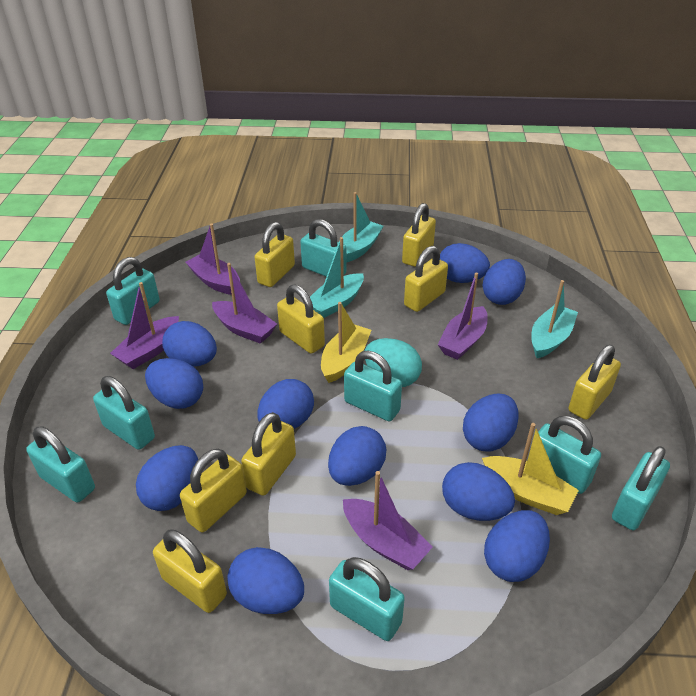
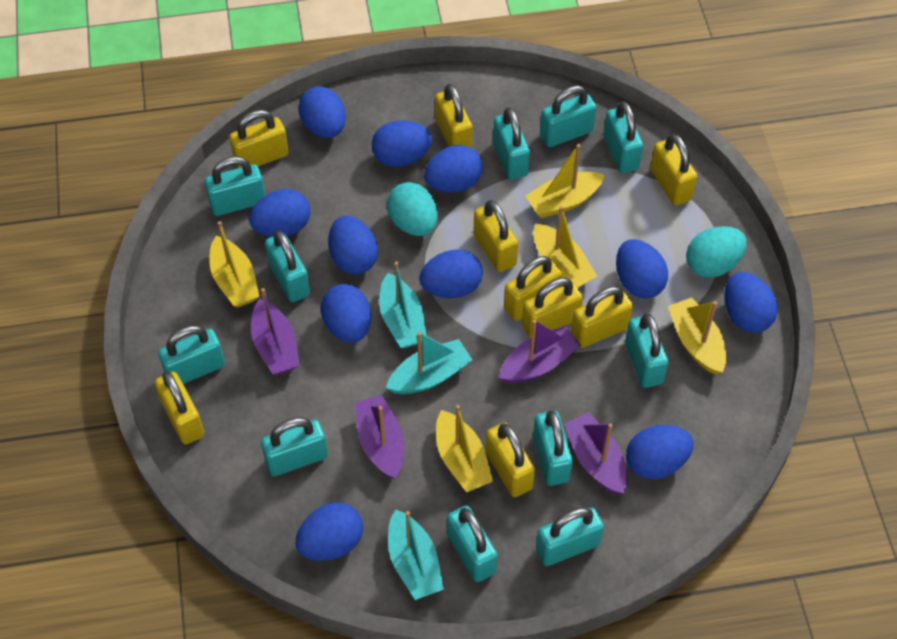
purple boat: 5 -> 4
turquoise egg: 1 -> 2
turquoise padlock: 8 -> 11
yellow boat: 2 -> 5
yellow padlock: 8 -> 9

